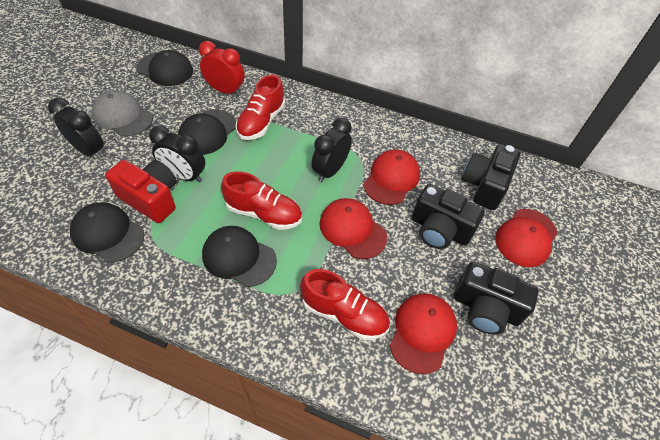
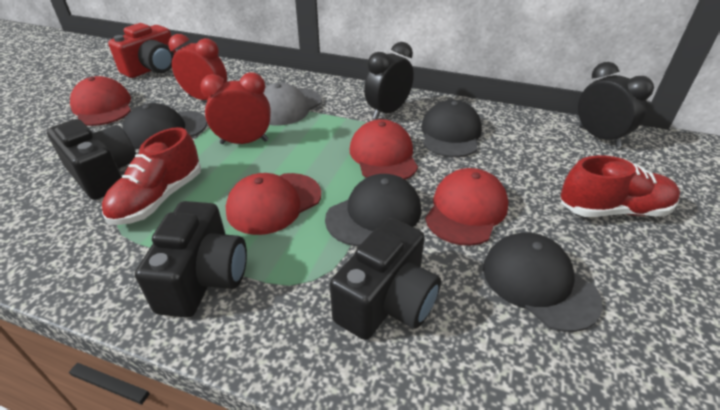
black clock: 3 -> 2
red clock: 1 -> 2
red shoe: 3 -> 2

